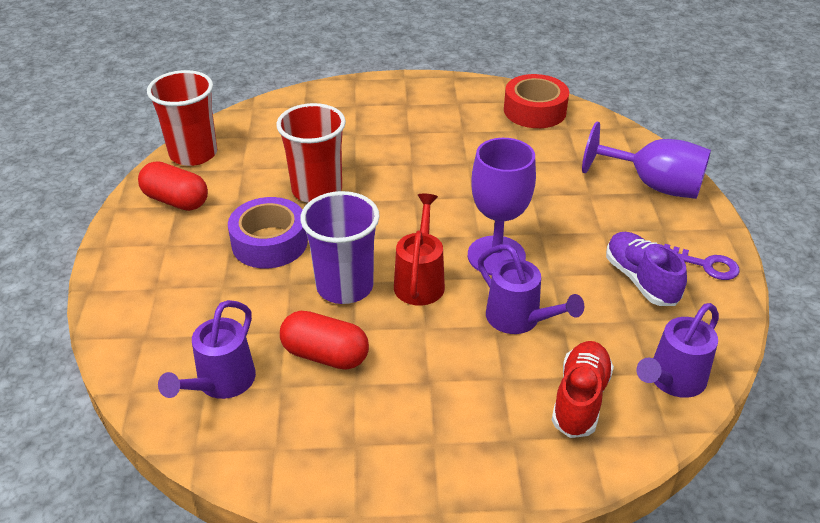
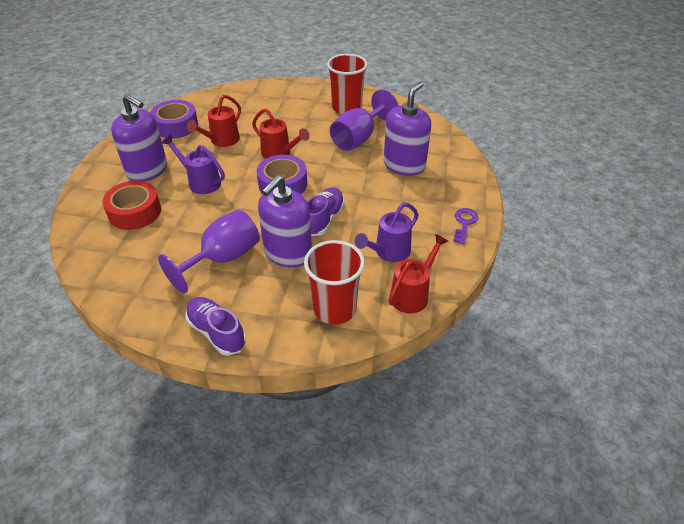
purple cup: 1 -> 0
purple shoe: 1 -> 2
purple soap dispenser: 0 -> 3
purple tape: 1 -> 2
purple watering can: 3 -> 2
red capsule: 2 -> 0
red shoe: 1 -> 0
red watering can: 1 -> 3

